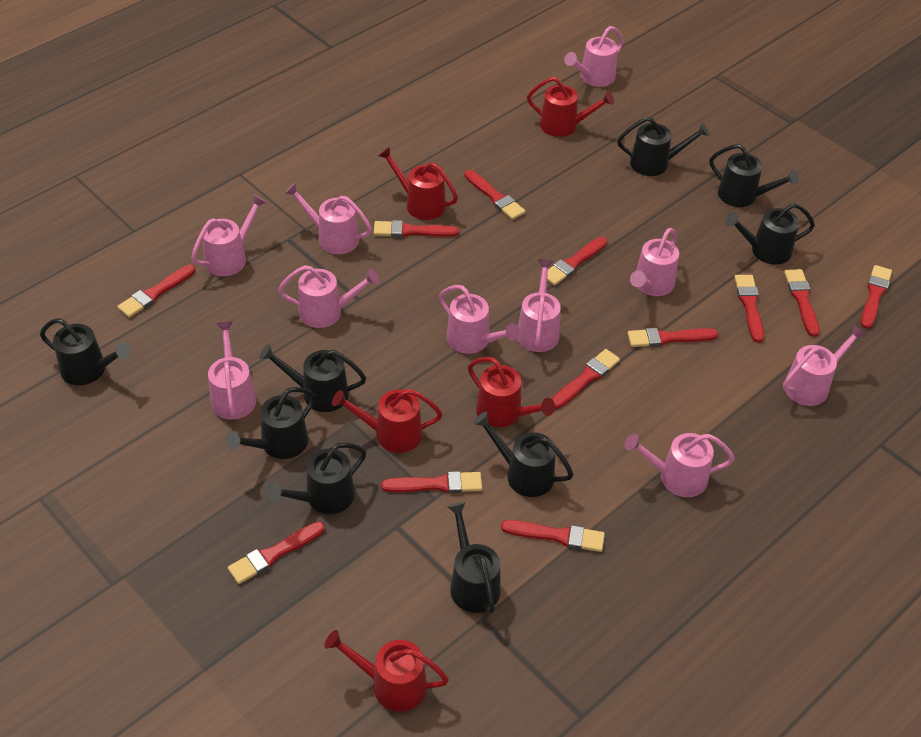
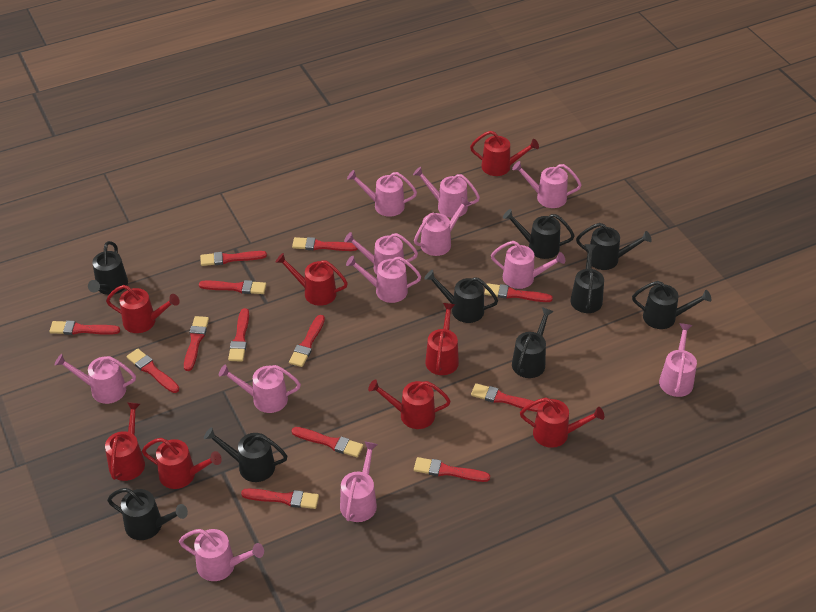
pink watering can: 10 -> 12
red brush: 12 -> 13
red watering can: 5 -> 8

